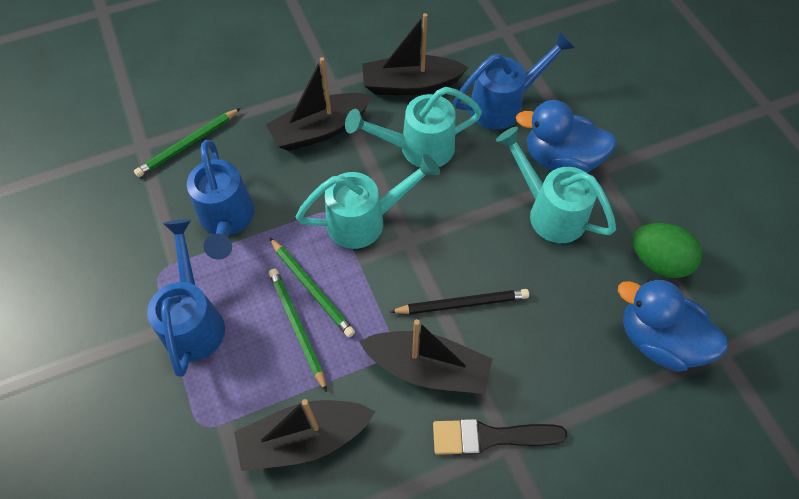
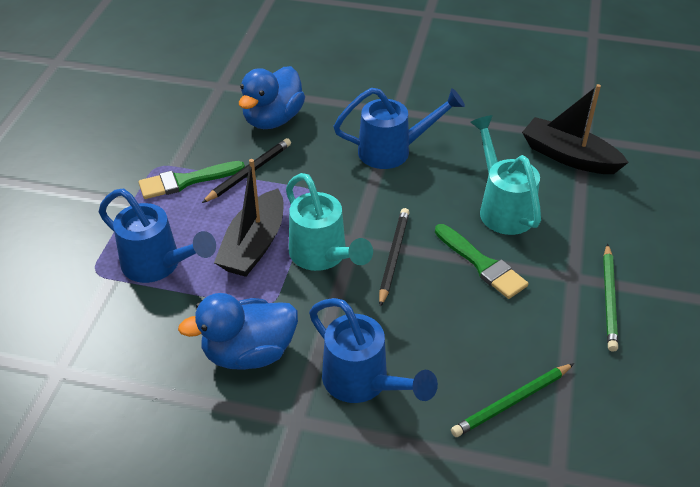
black boat: 4 -> 2
black brush: 1 -> 0
black pencil: 1 -> 2
green brush: 0 -> 2
green egg: 1 -> 0
green pencil: 3 -> 2
turquoise watering can: 3 -> 2

